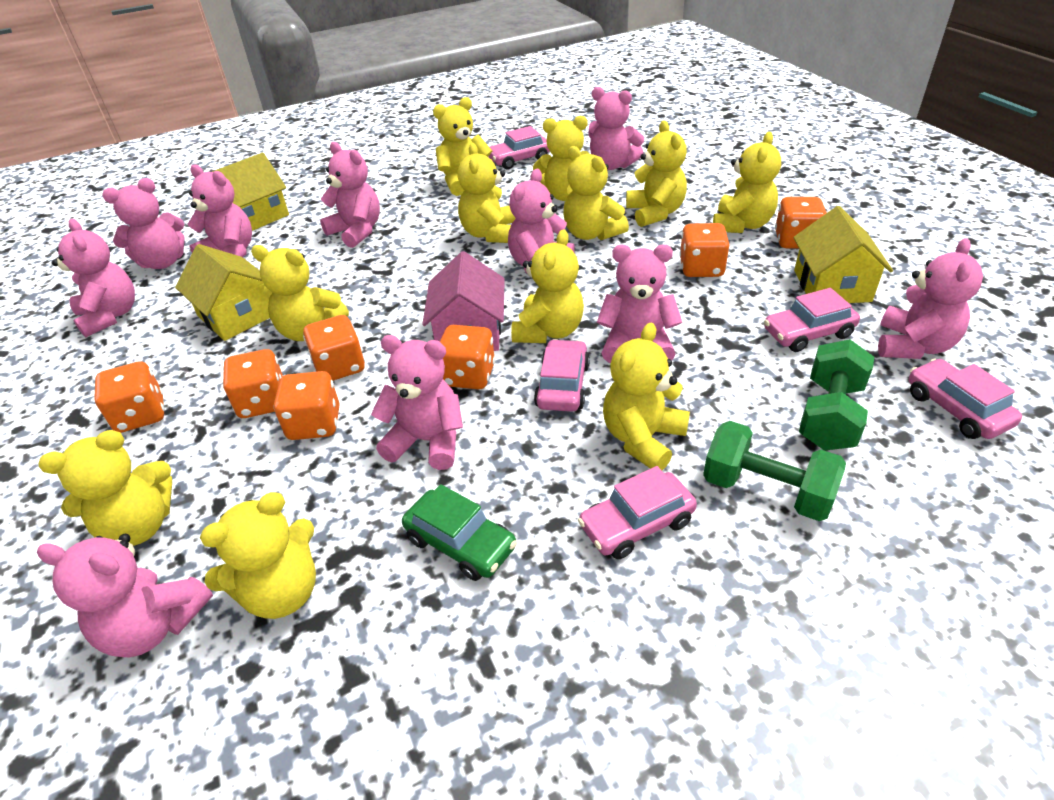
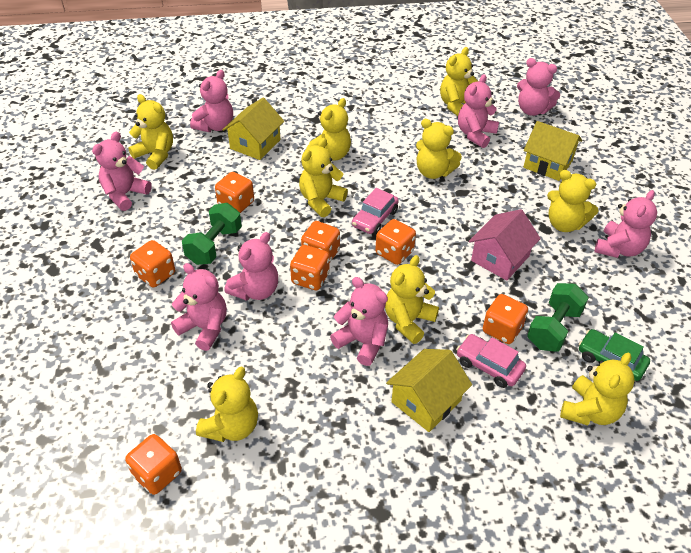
pink car: 5 -> 2
pink teddy bear: 10 -> 8
yellow teddy bear: 11 -> 9

